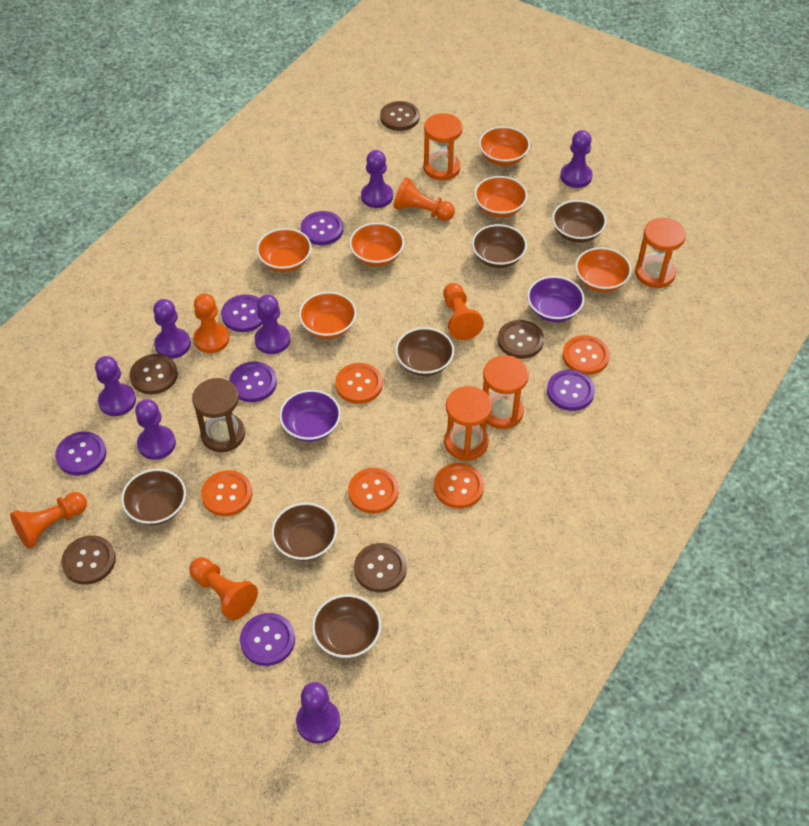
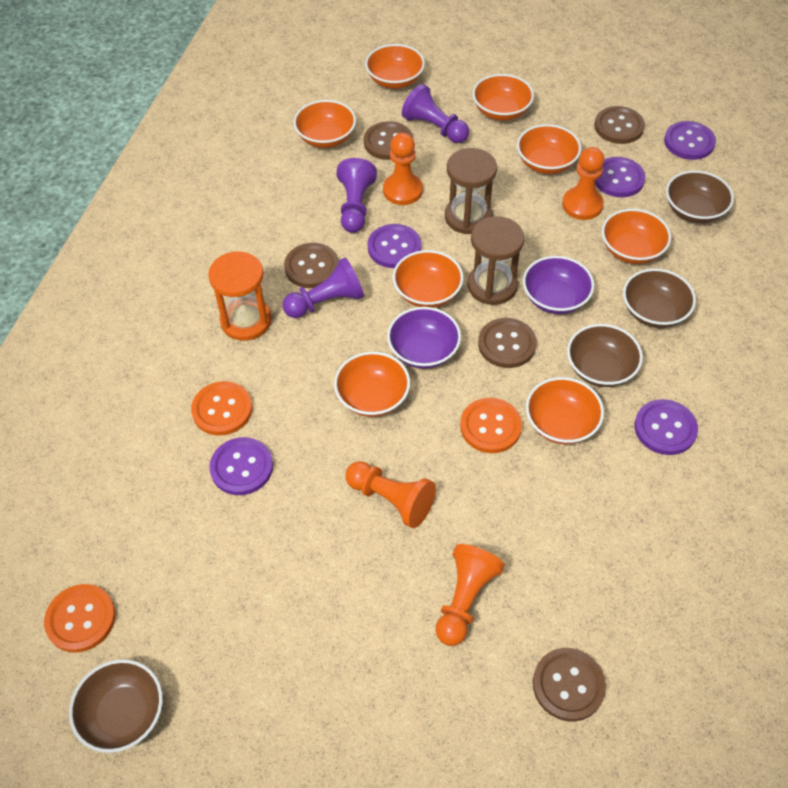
brown bowl: 6 -> 4
brown hourglass: 1 -> 2
orange bowl: 6 -> 8
orange button: 5 -> 3
orange hourglass: 4 -> 1
orange pawn: 5 -> 4
purple button: 6 -> 5
purple pawn: 7 -> 3

